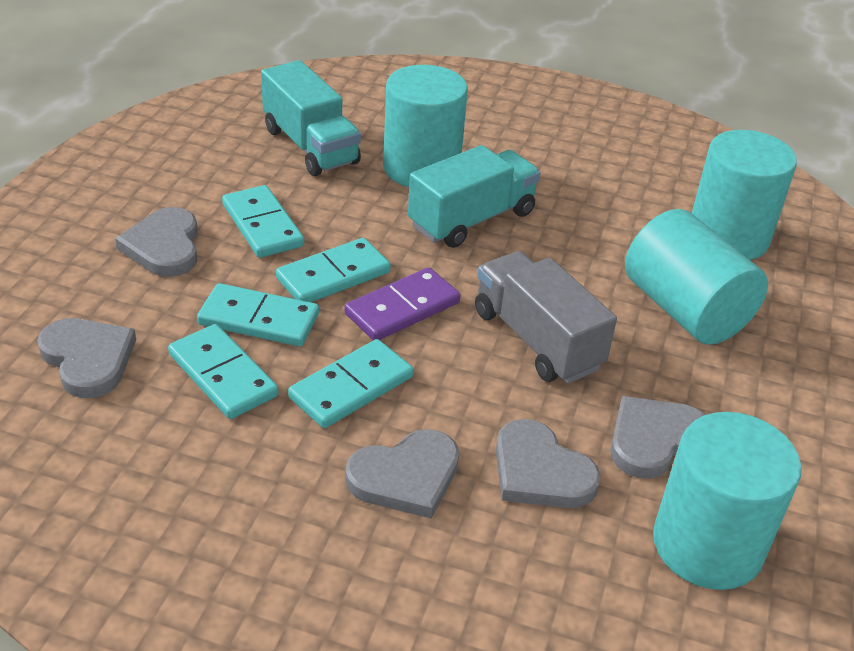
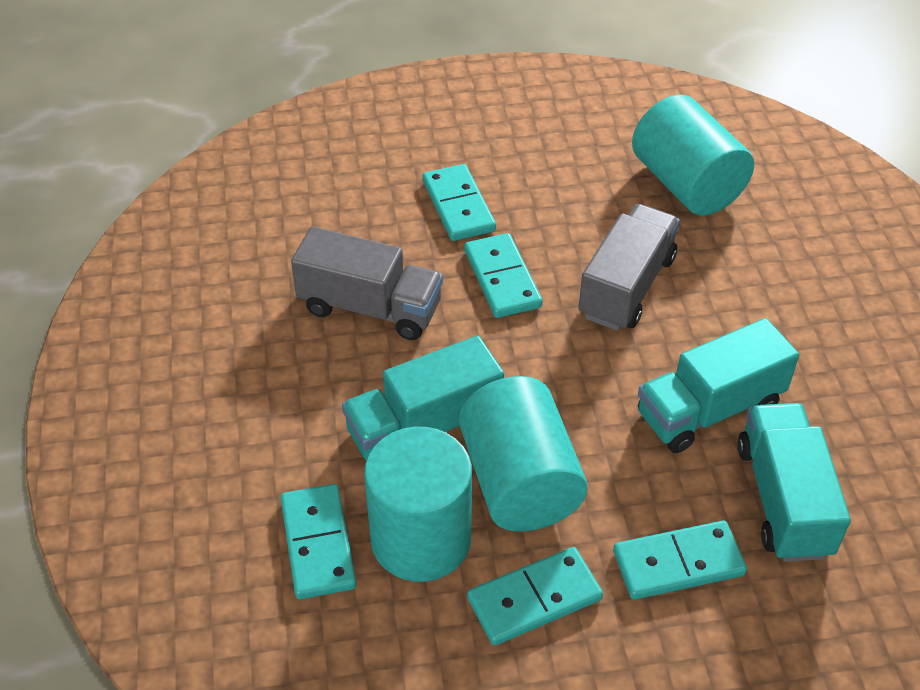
grey heart: 5 -> 0
grey truck: 1 -> 2
purple domino: 1 -> 0
turquoise cylinder: 4 -> 3
turquoise truck: 2 -> 3

